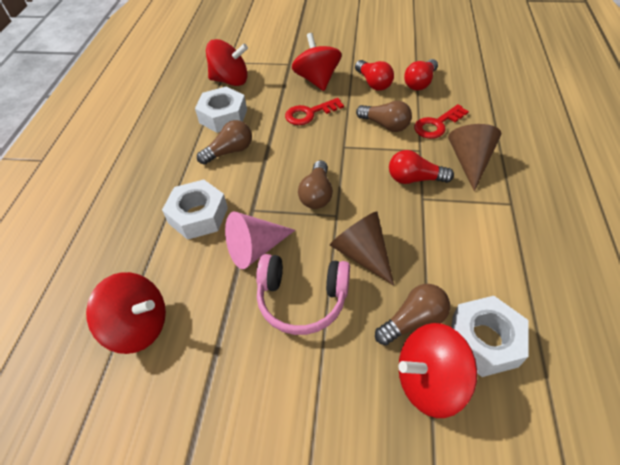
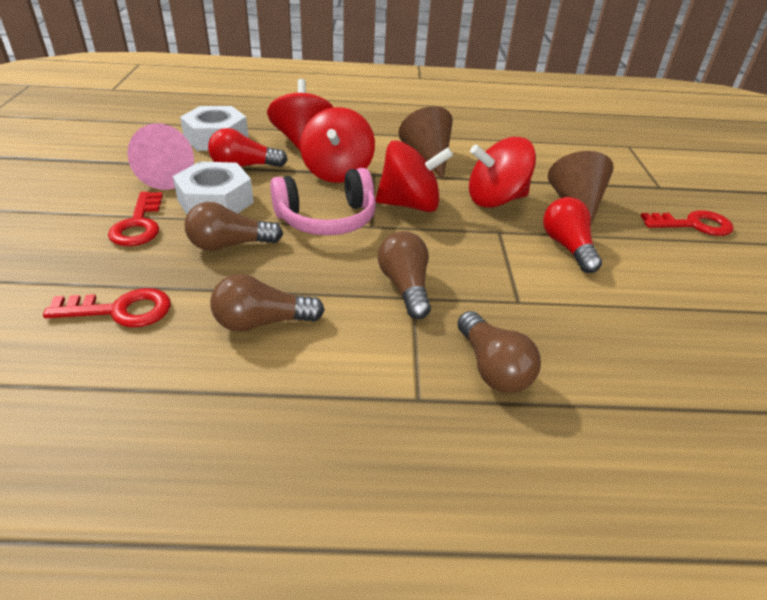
red key: 2 -> 3
red light bulb: 3 -> 2
white nut: 3 -> 2

